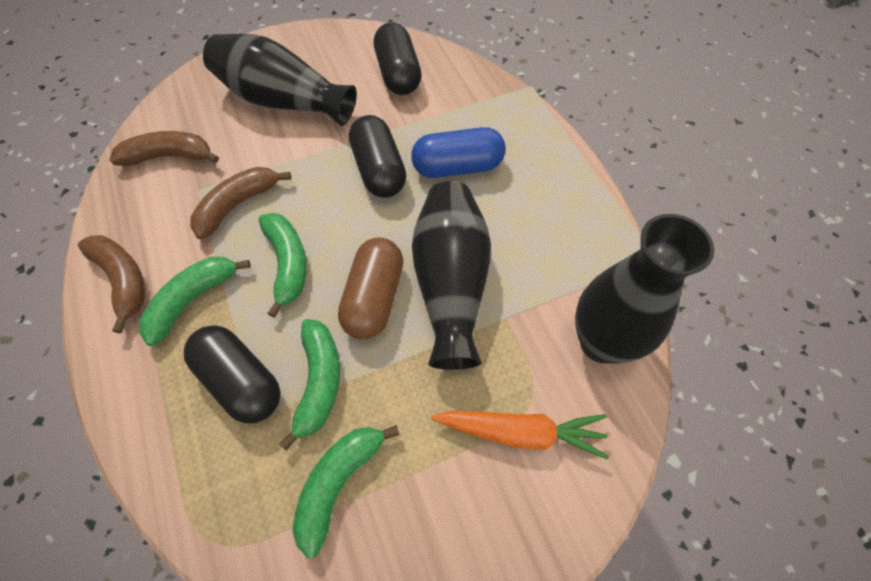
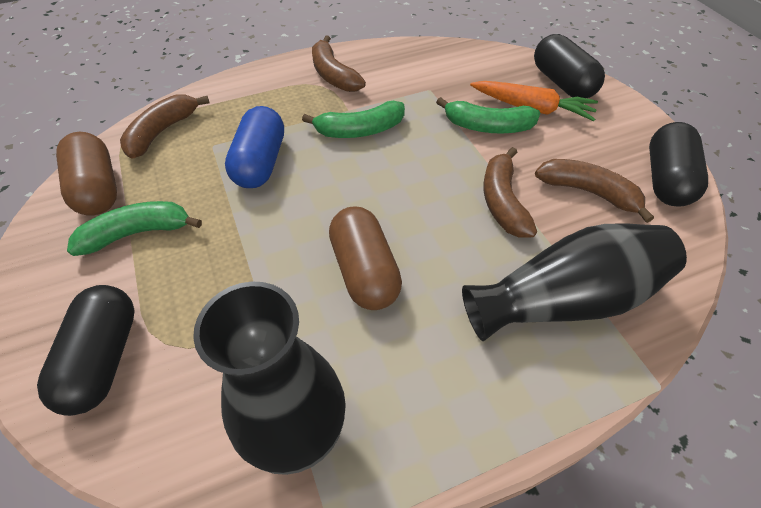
black vase: 3 -> 2
brown banana: 3 -> 4
brown capsule: 1 -> 2
green banana: 4 -> 3

